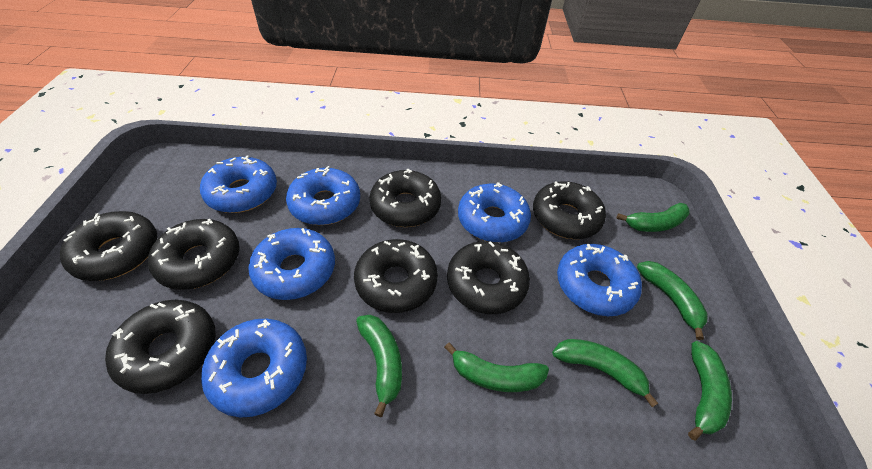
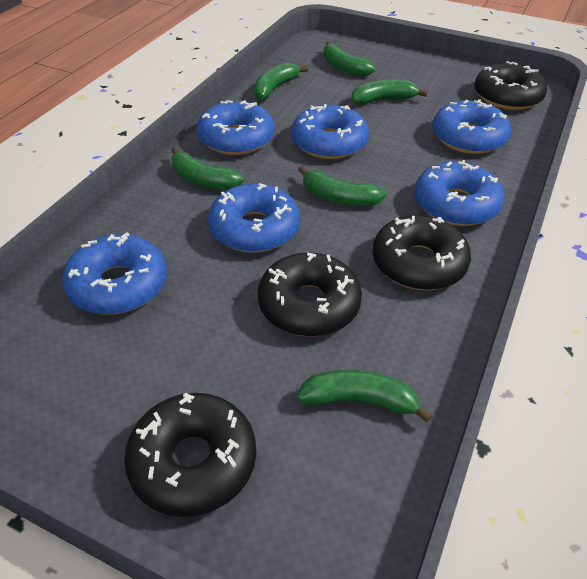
black donut: 7 -> 4

